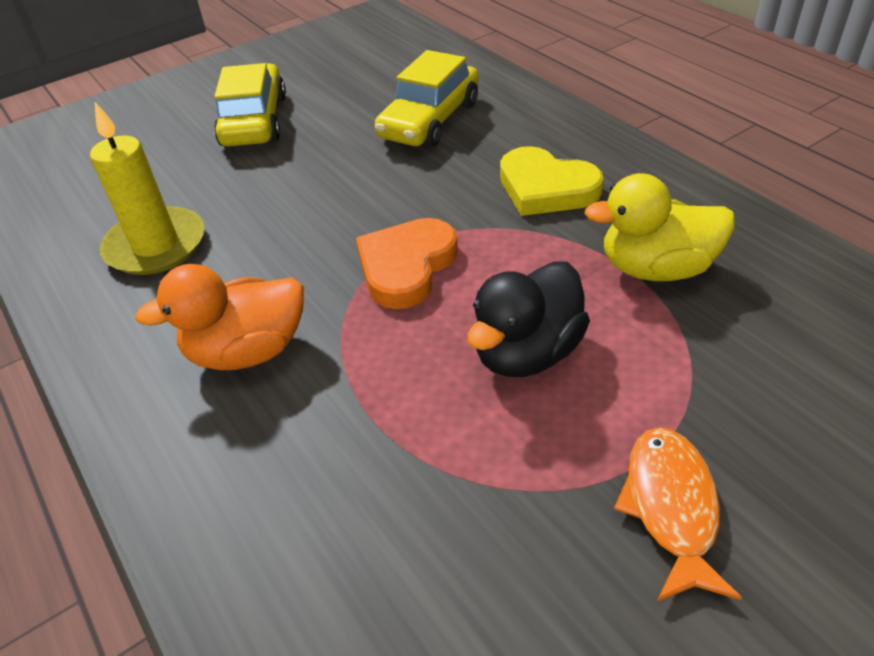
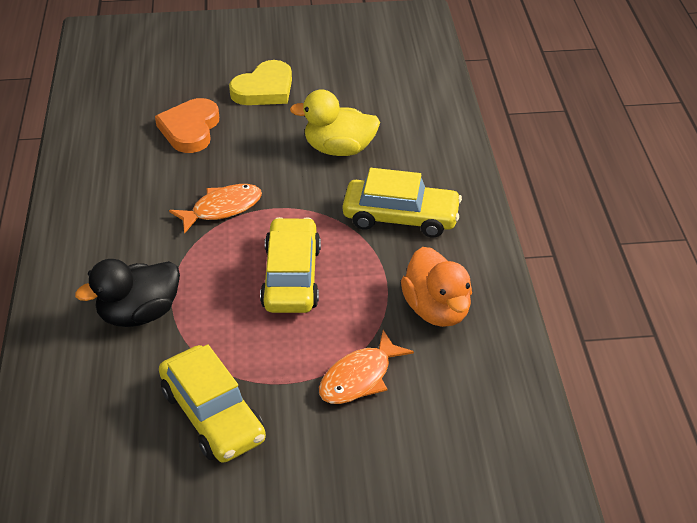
orange fish: 1 -> 2
yellow candle: 1 -> 0
yellow car: 2 -> 3

